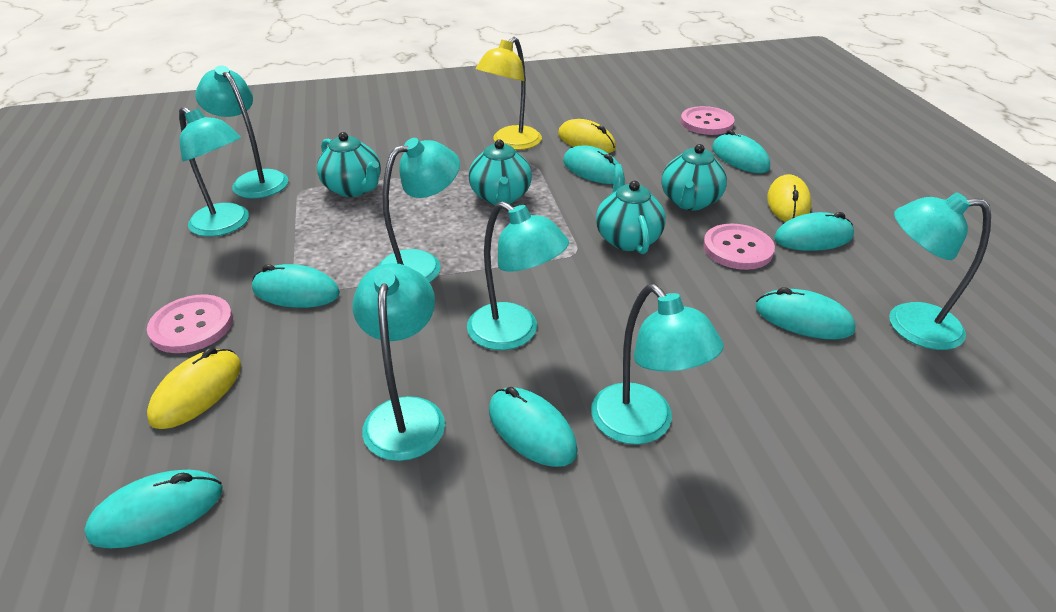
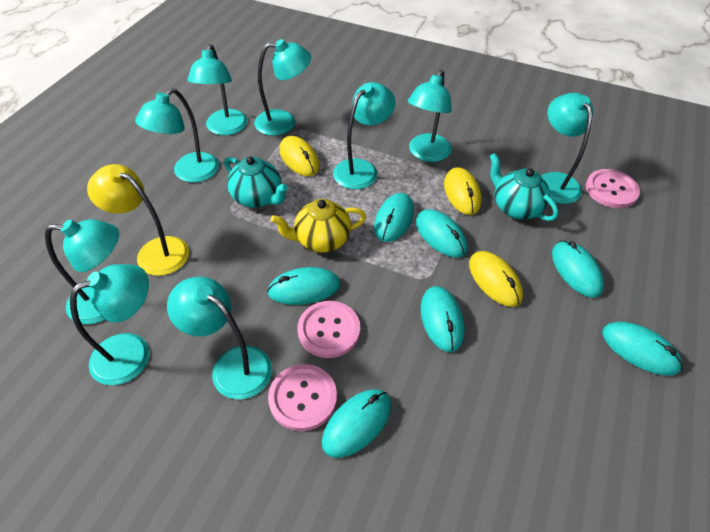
turquoise lamp: 7 -> 9
turquoise teapot: 4 -> 2
yellow teapot: 0 -> 1

